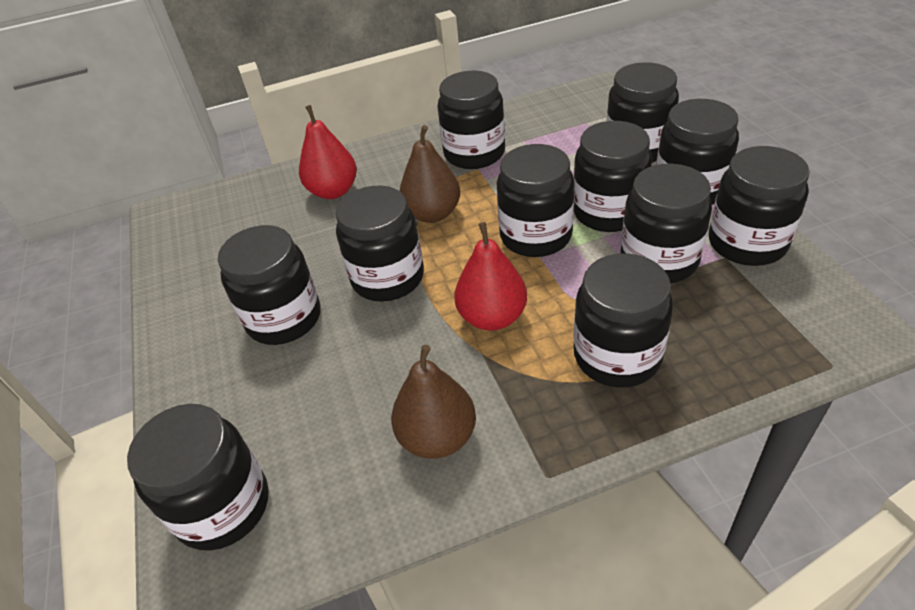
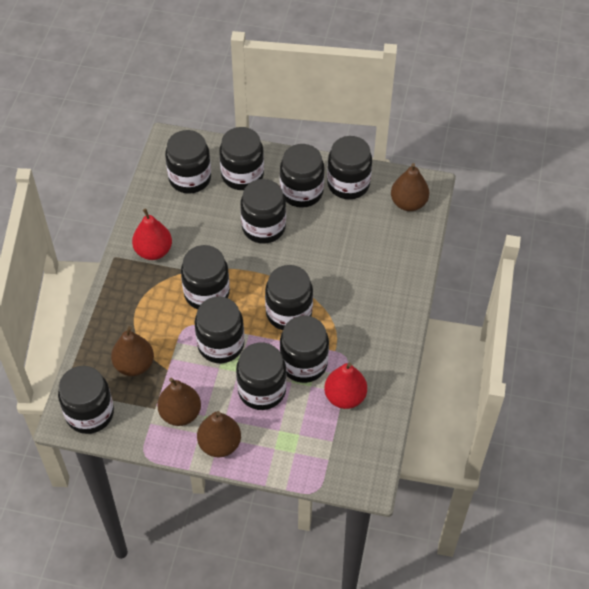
brown pear: 2 -> 4

